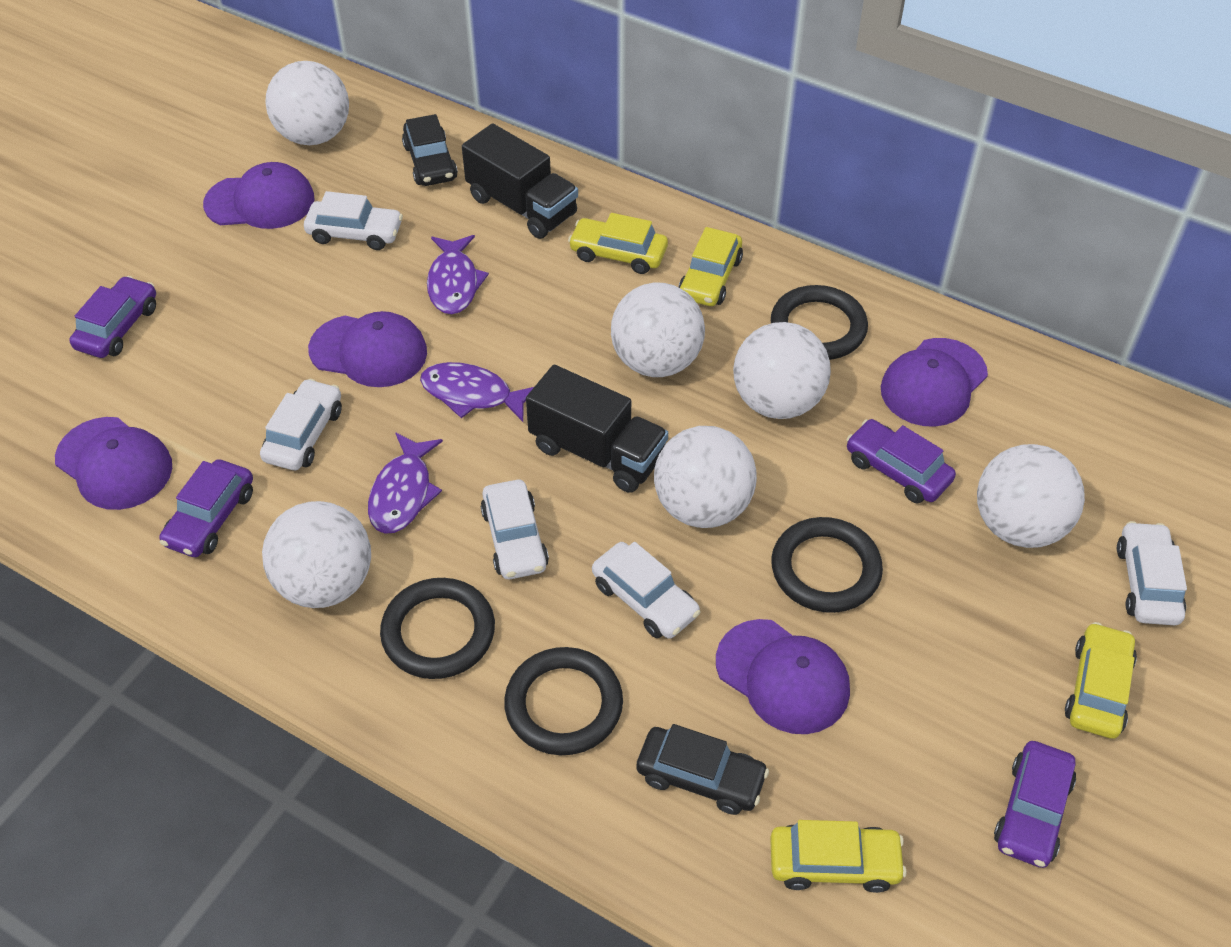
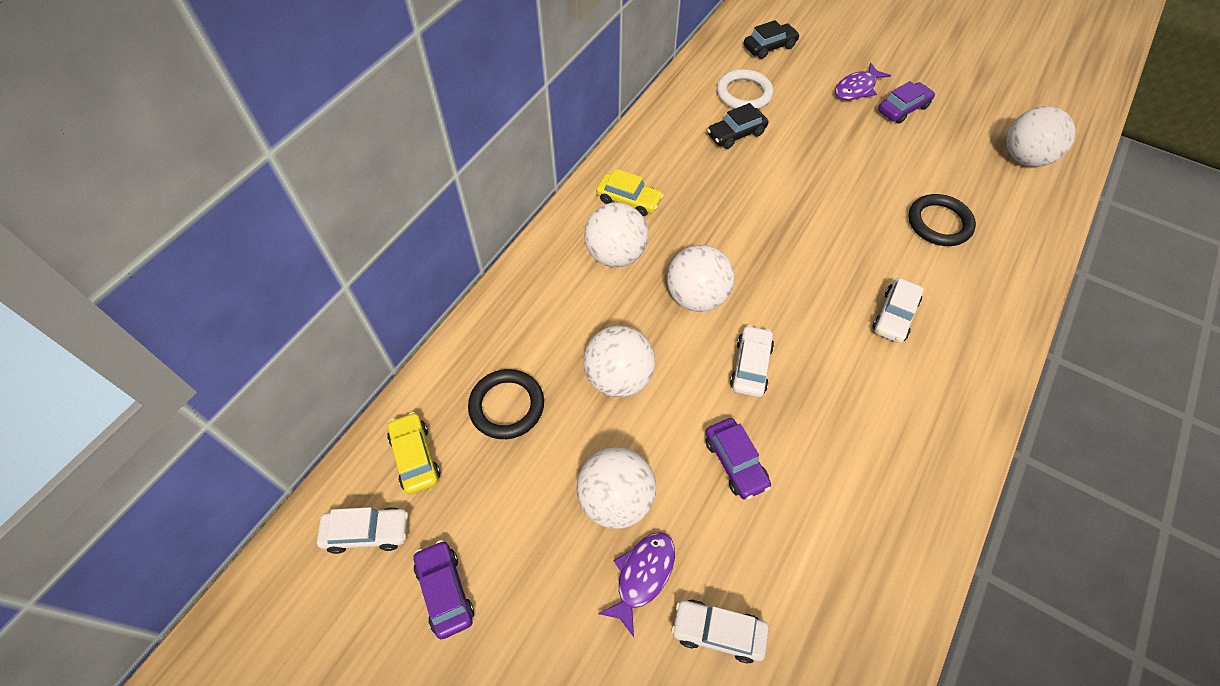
black ring: 4 -> 2
black truck: 2 -> 0
purple cap: 5 -> 0
purple car: 4 -> 3
purple fish: 3 -> 2
white ball: 6 -> 5
white car: 5 -> 4
white ring: 0 -> 1
yellow car: 4 -> 2

